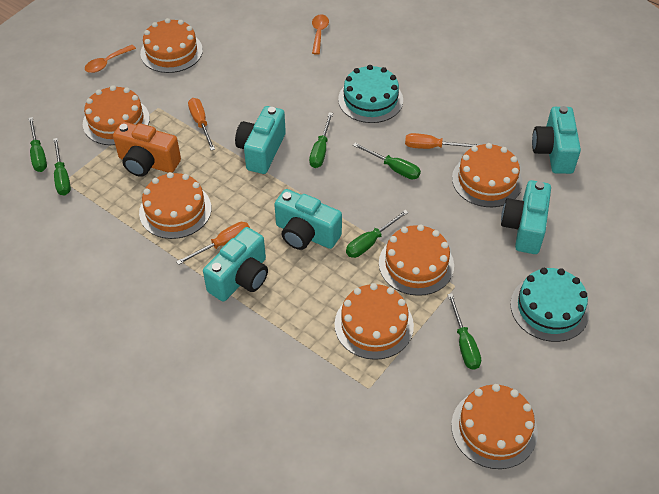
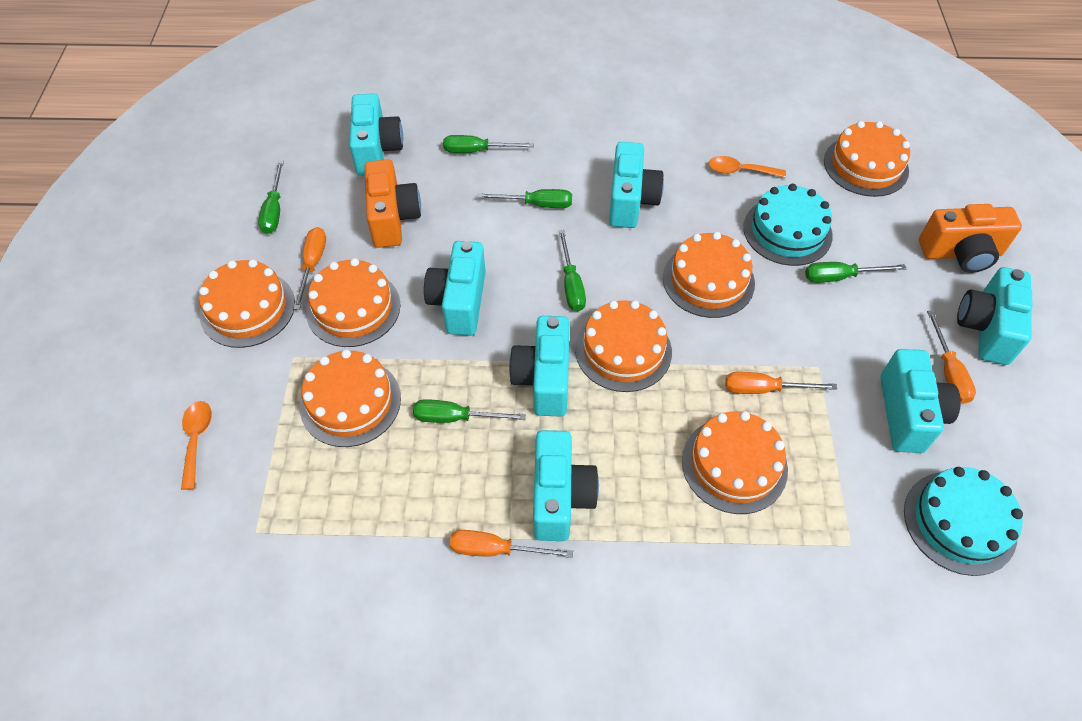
orange camera: 1 -> 2
orange screwdriver: 3 -> 4
turquoise camera: 5 -> 7

